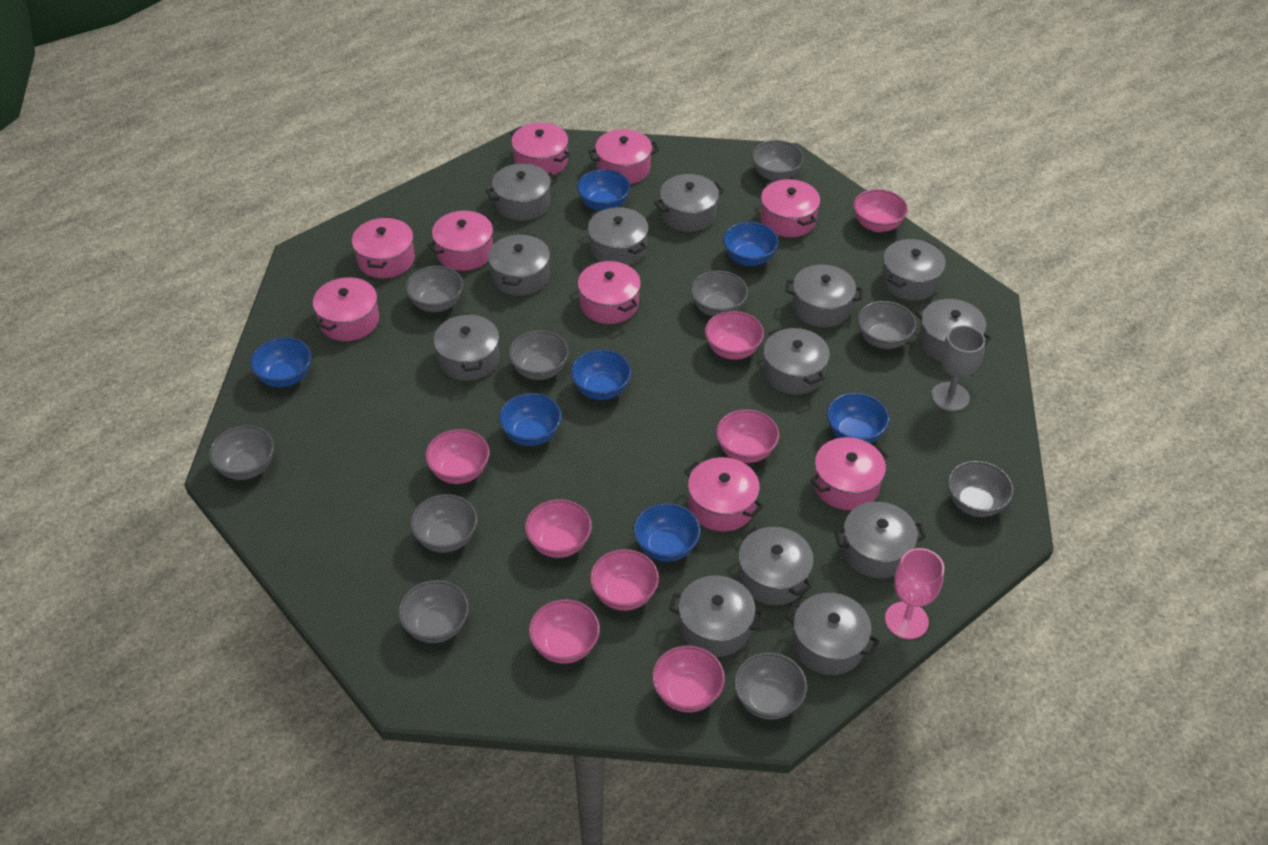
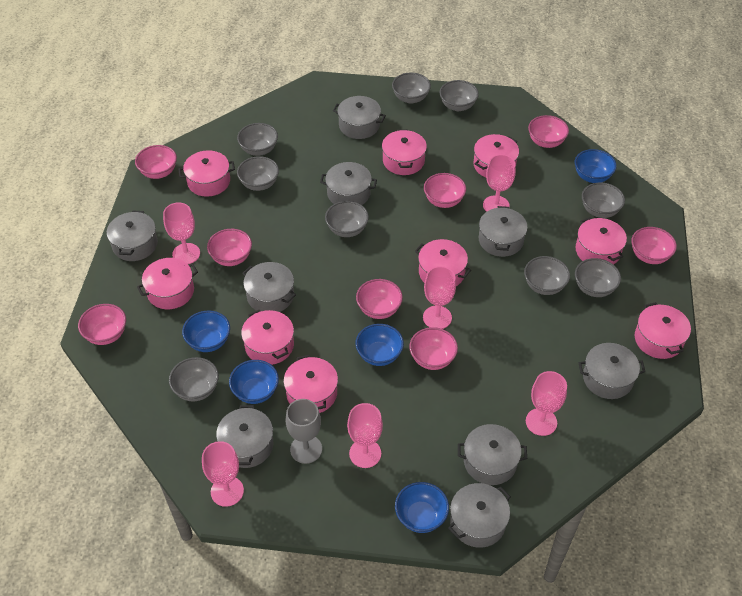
blue bowl: 7 -> 5
grey bowl: 10 -> 9
grey pot: 13 -> 9
pink goblet: 1 -> 6

